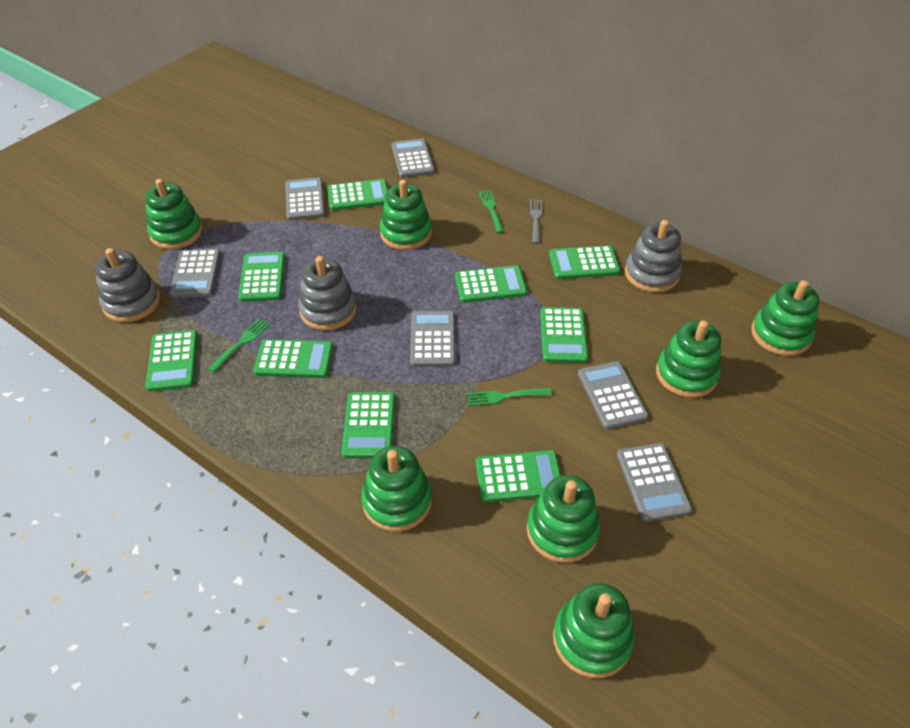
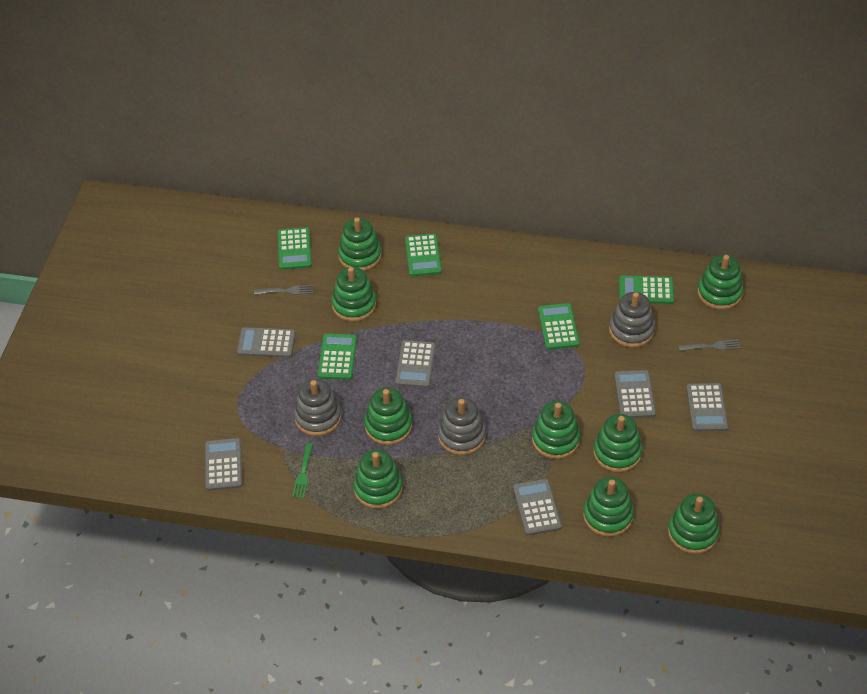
green calculator: 9 -> 5
green fork: 3 -> 1
green stacking toy: 7 -> 9
grey fork: 1 -> 2

